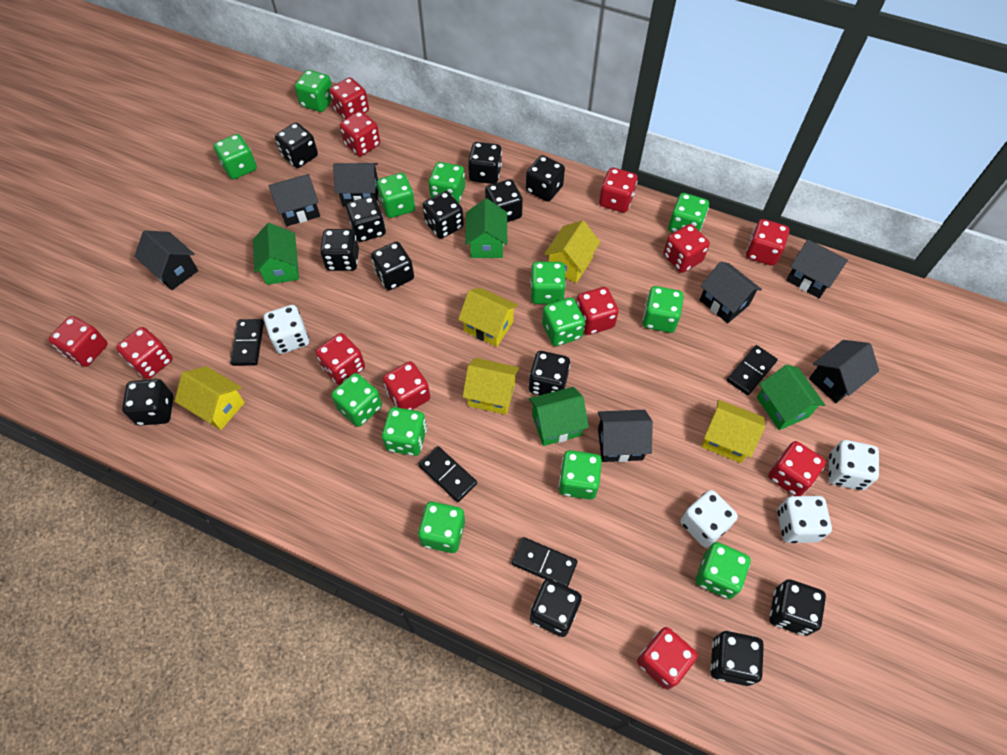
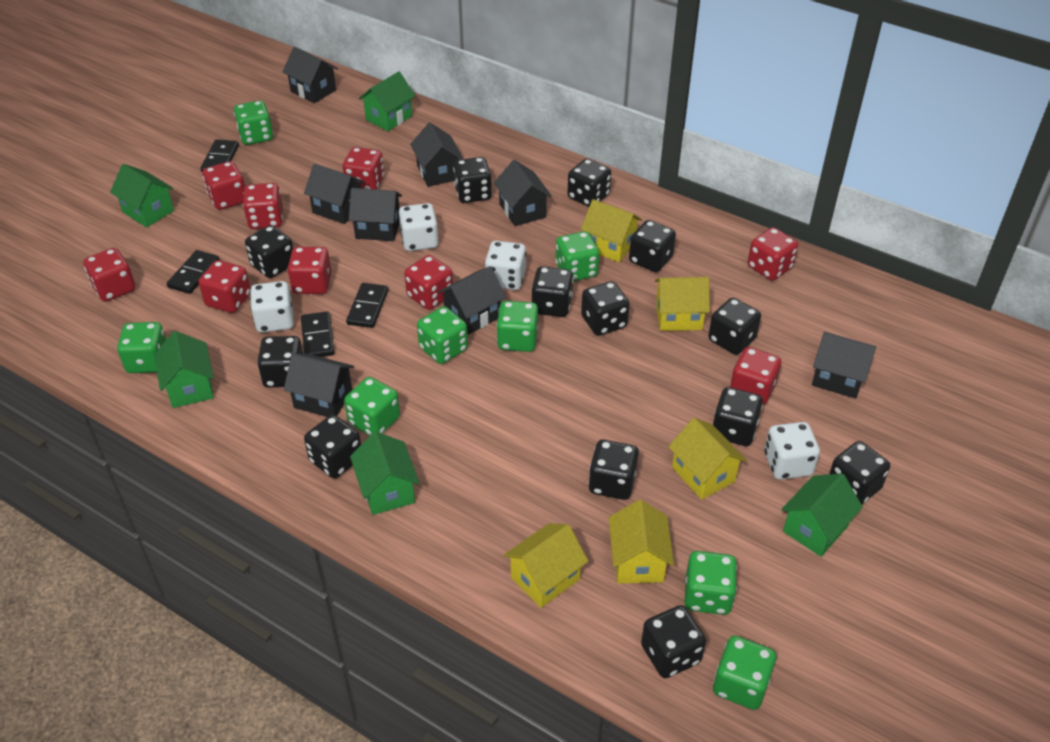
black house: 7 -> 8
green dice: 13 -> 8
green house: 4 -> 5
red dice: 12 -> 9

